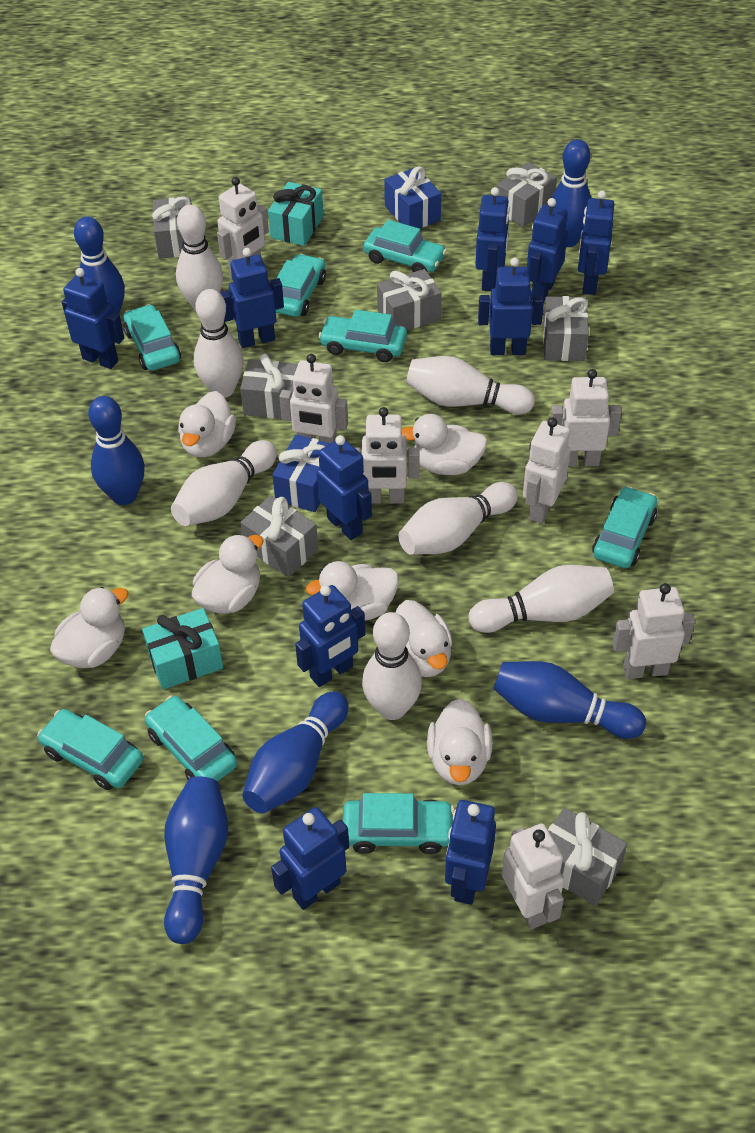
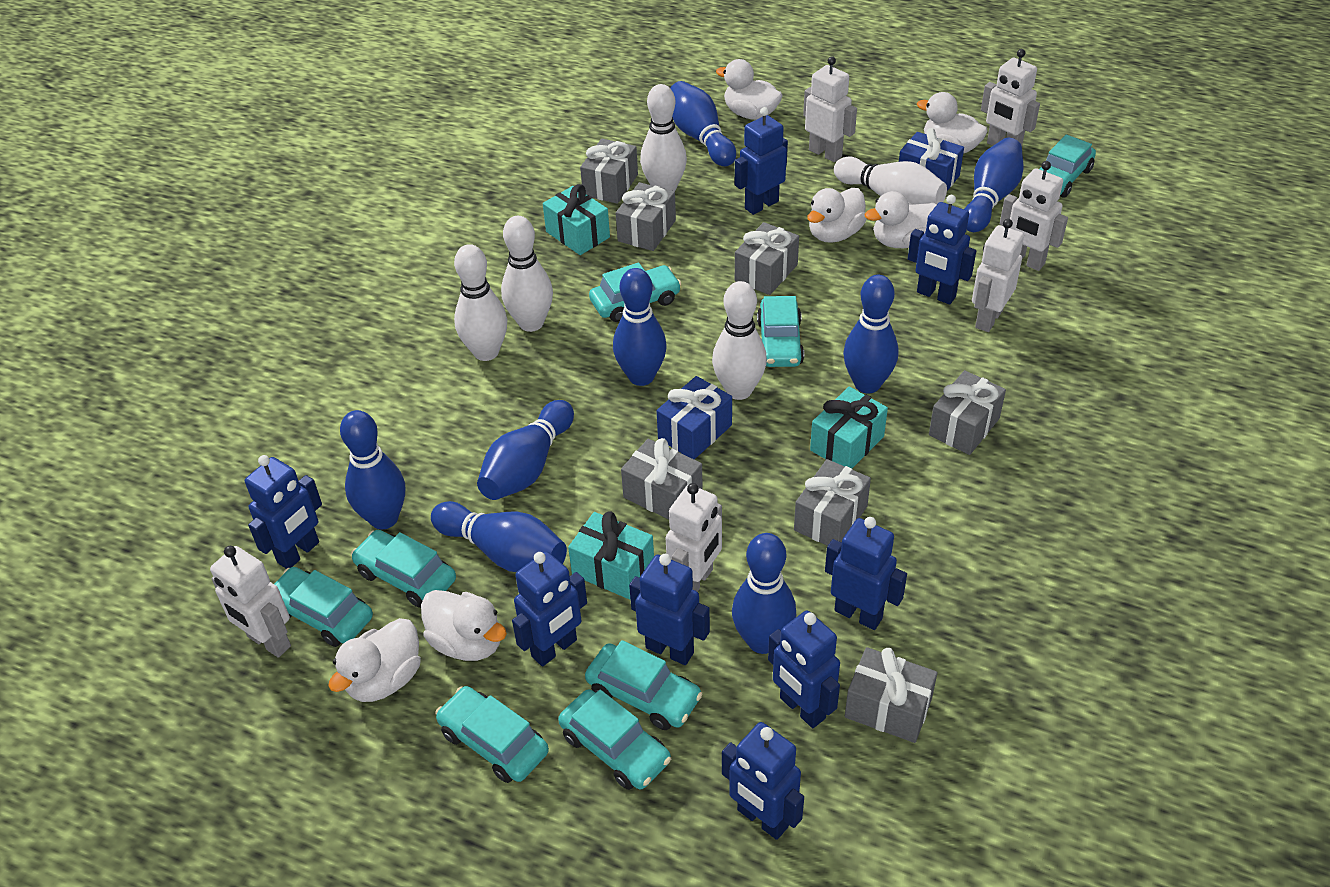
blue bowling pin: 6 -> 8
blue robot: 10 -> 8
turquoise gift: 2 -> 3
white bowling pin: 7 -> 5
white duck: 7 -> 6
white robot: 7 -> 6

